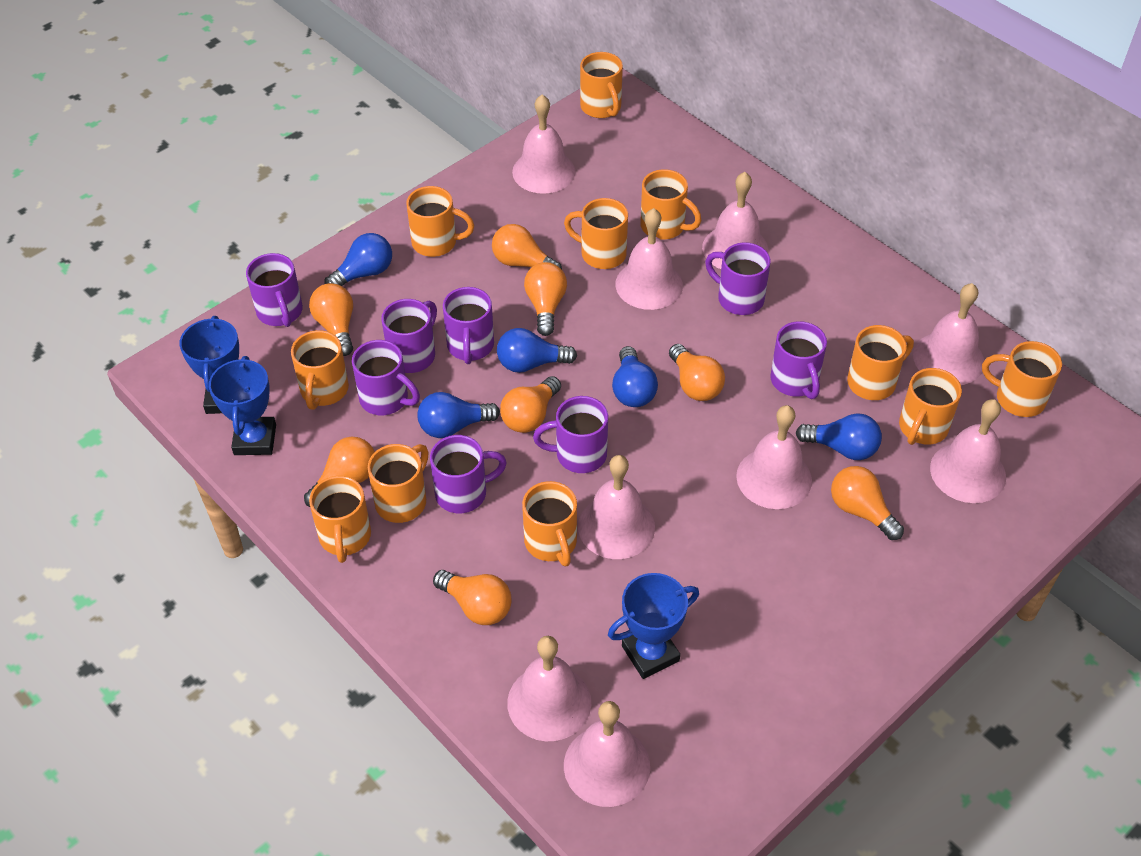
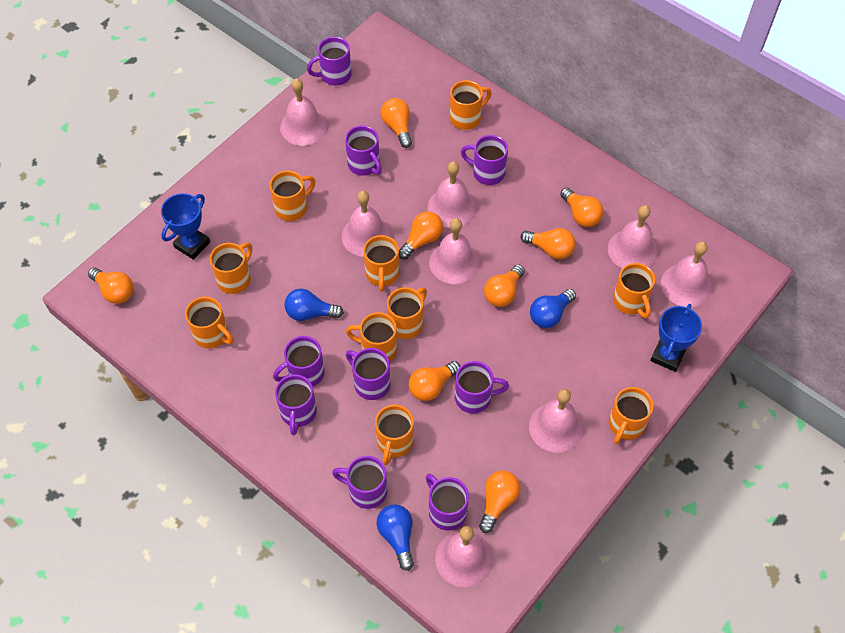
blue light bulb: 5 -> 3
blue trophy: 3 -> 2
orange mug: 11 -> 10
pink bell: 9 -> 8
purple mug: 8 -> 9

